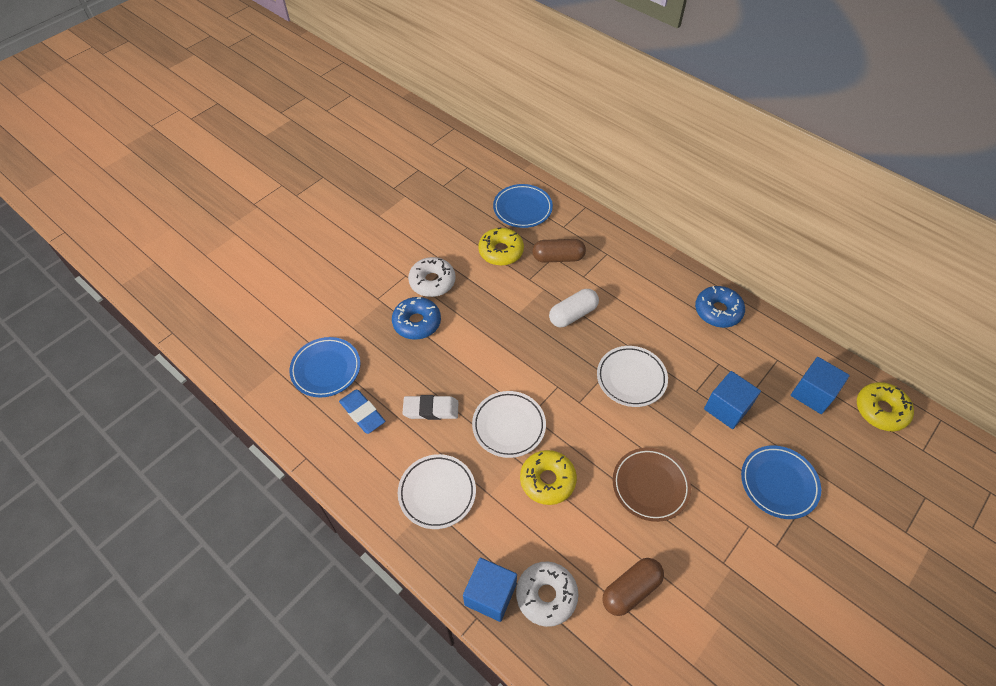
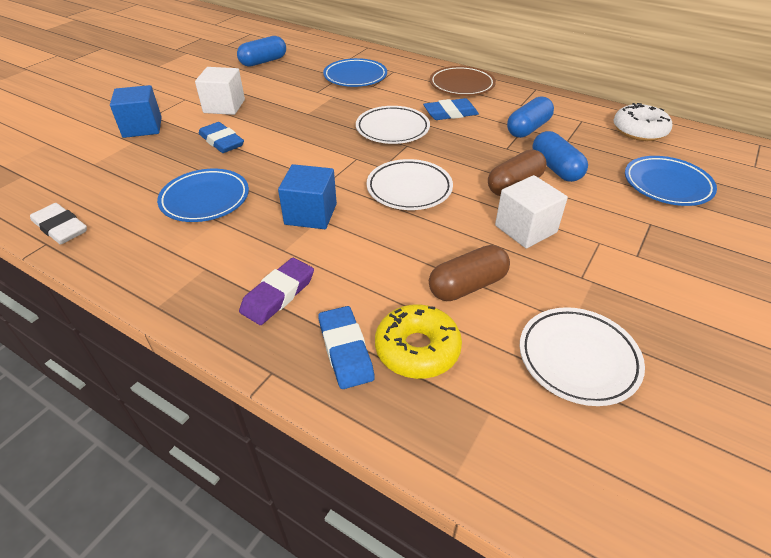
blue capsule: 0 -> 3
blue cube: 3 -> 2
blue donut: 2 -> 0
blue eraser: 1 -> 3
purple eraser: 0 -> 1
white capsule: 1 -> 0
white cube: 0 -> 2
white donut: 2 -> 1
yellow donut: 3 -> 1

